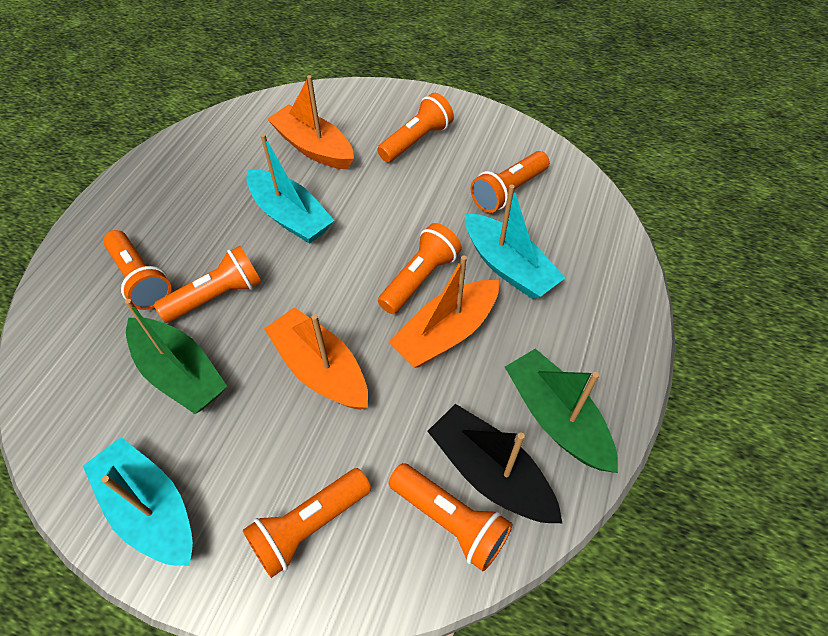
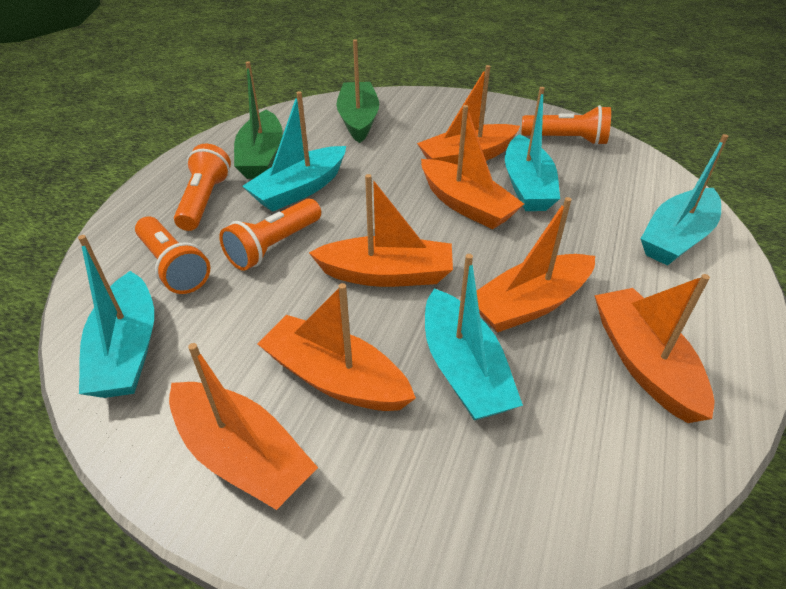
black boat: 1 -> 0
orange boat: 3 -> 7
orange flashlight: 7 -> 4
turquoise boat: 3 -> 5

